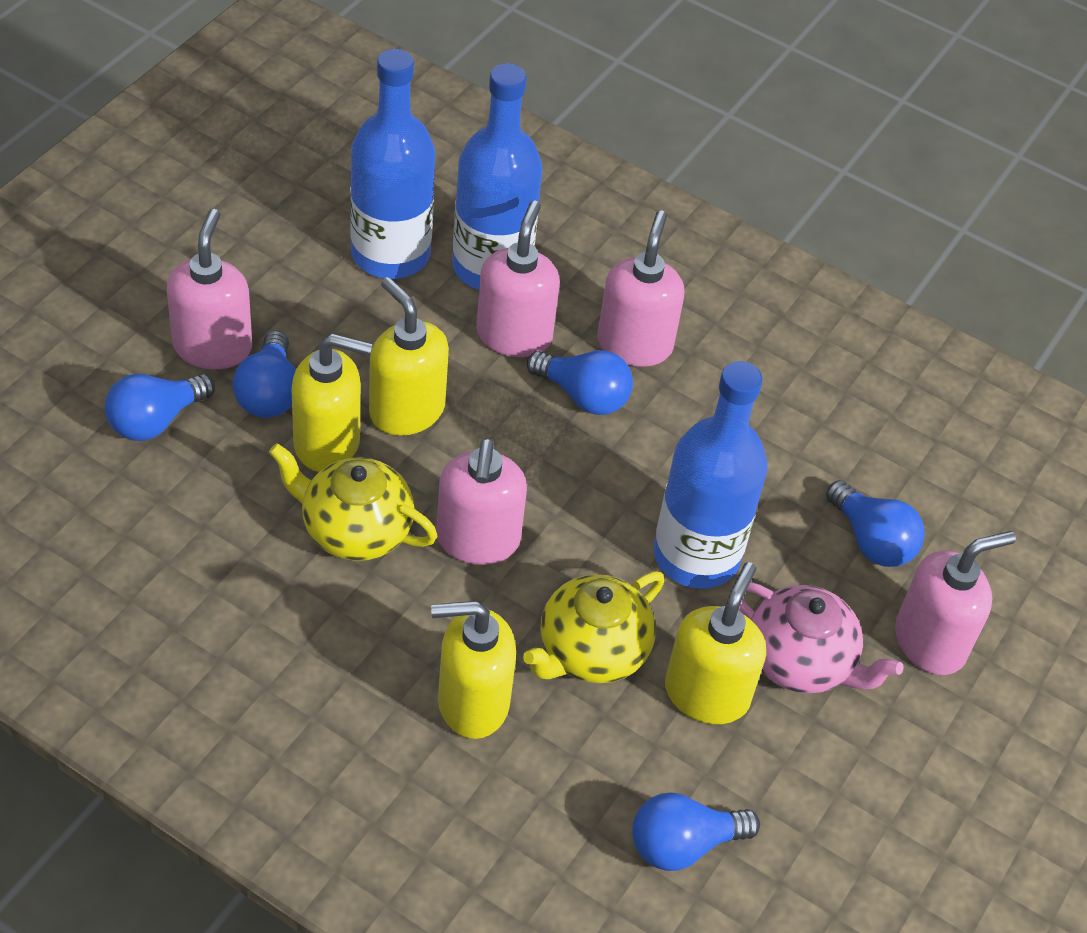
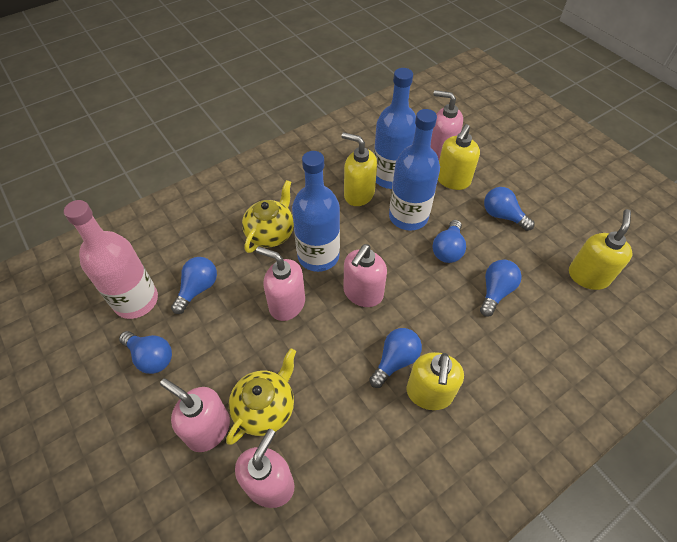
blue light bulb: 5 -> 6
pink bottle: 0 -> 1
pink teapot: 1 -> 0

